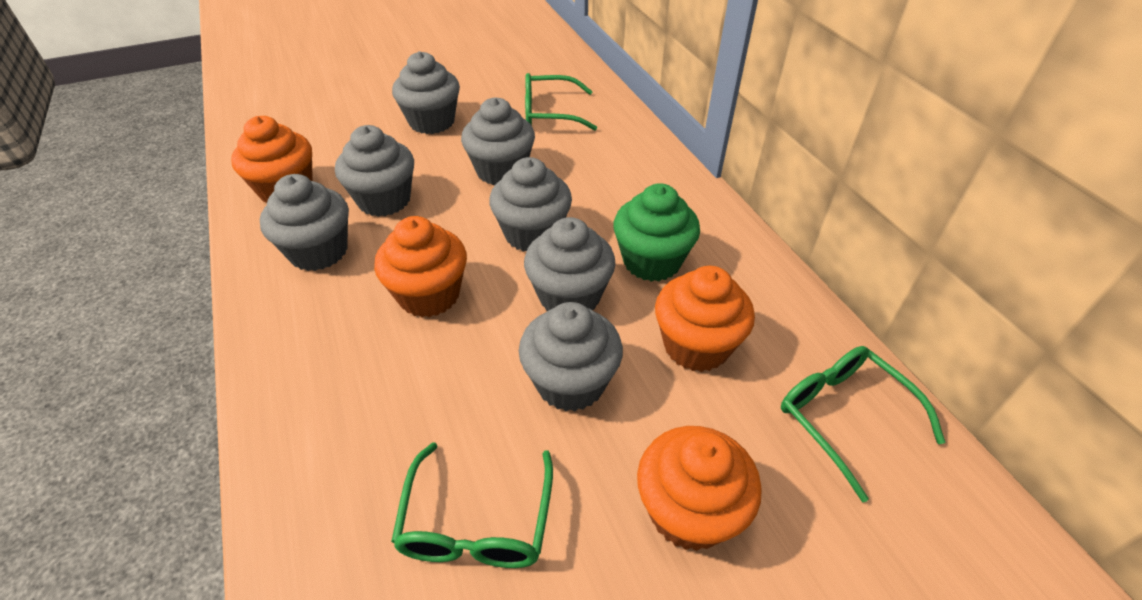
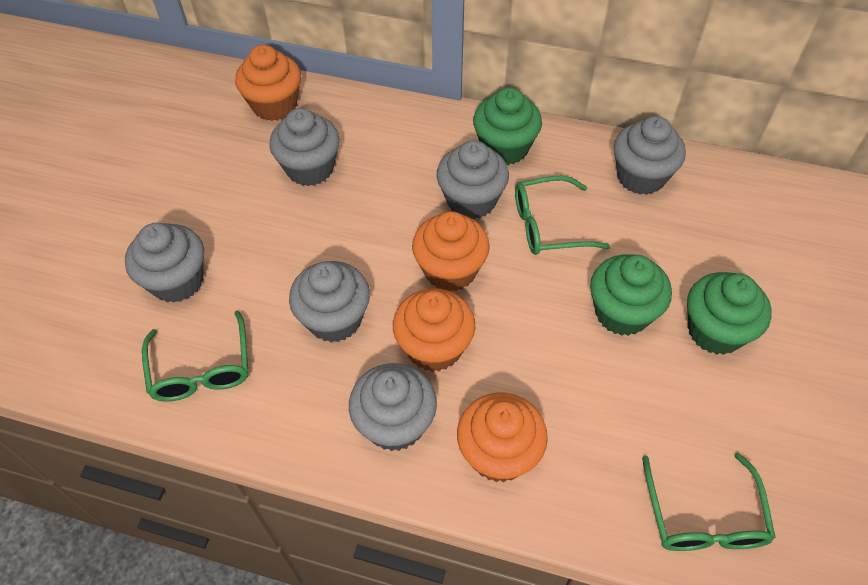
green cupcake: 1 -> 3
grey cupcake: 7 -> 6

